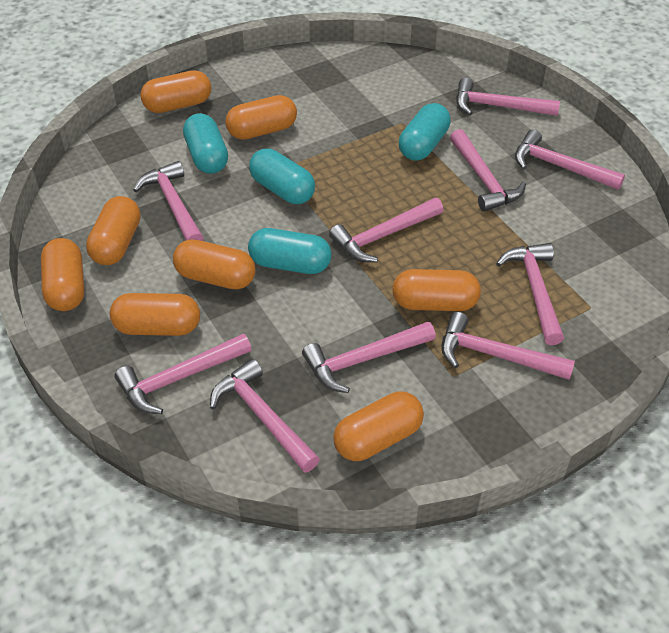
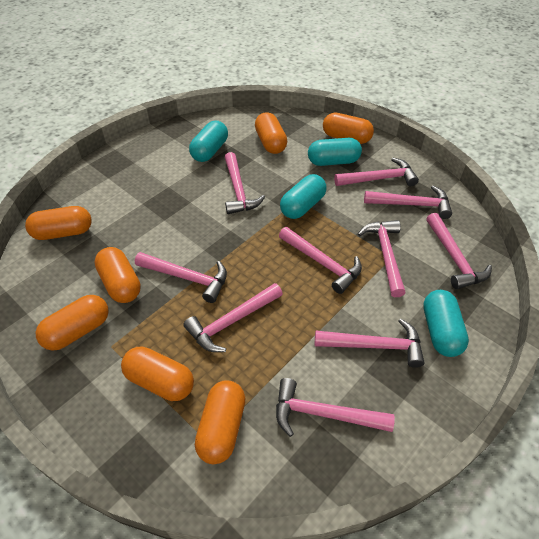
orange capsule: 8 -> 7

